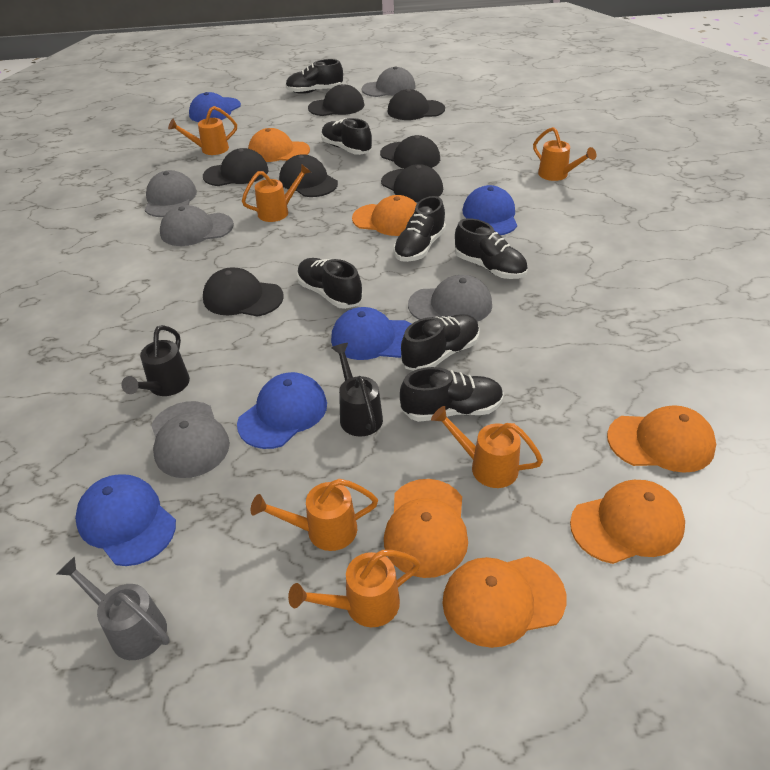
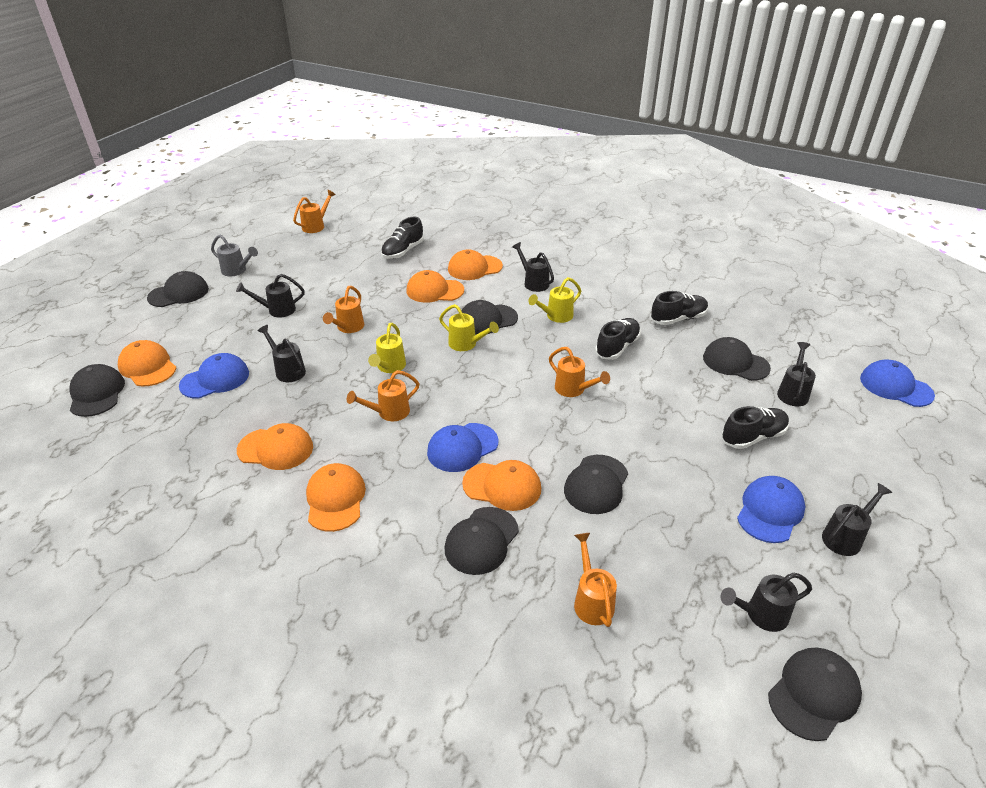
black shoe: 7 -> 4
black watering can: 2 -> 6
blue cap: 5 -> 4
grey cap: 5 -> 0
orange watering can: 6 -> 5
yellow watering can: 0 -> 3

